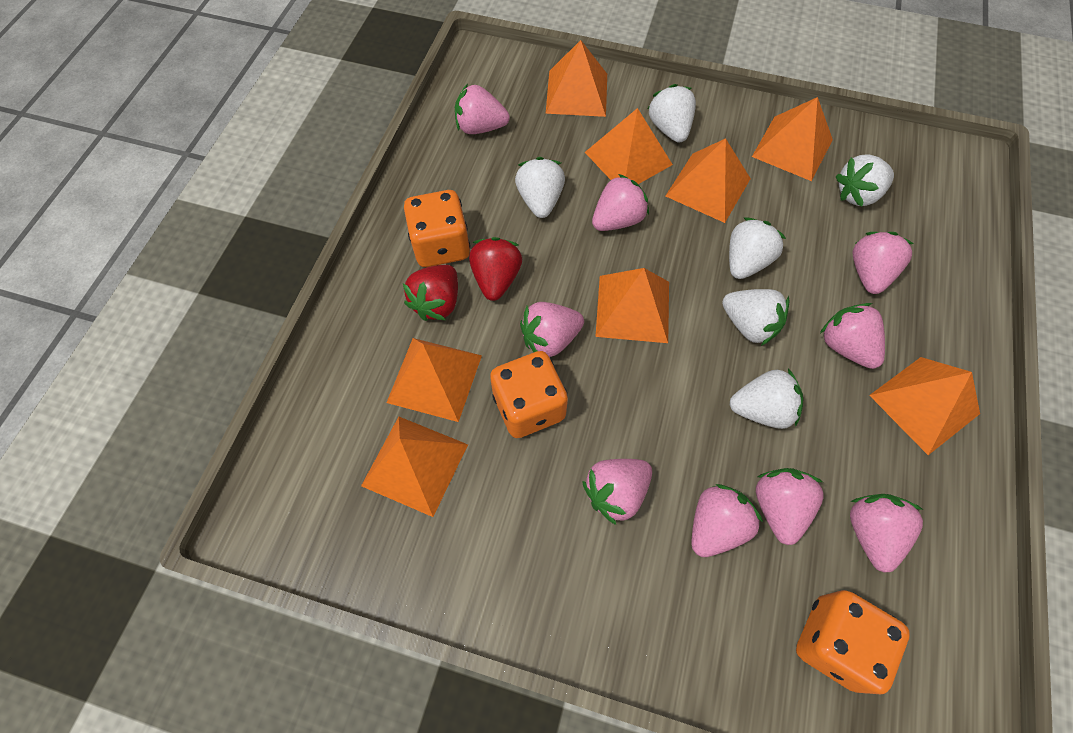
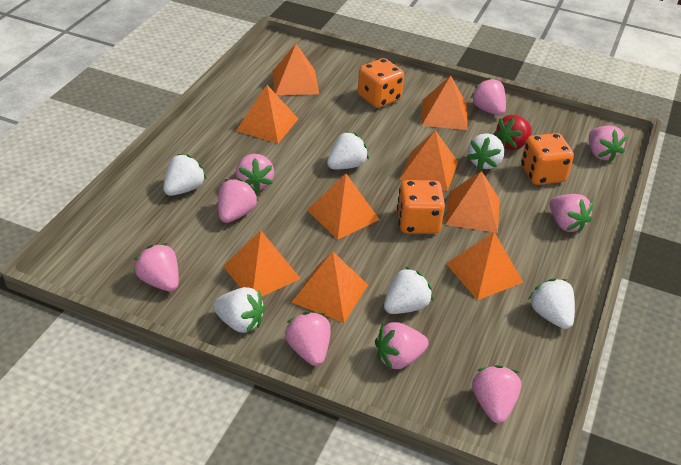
orange pyramid: 8 -> 9
red strawberry: 2 -> 1

